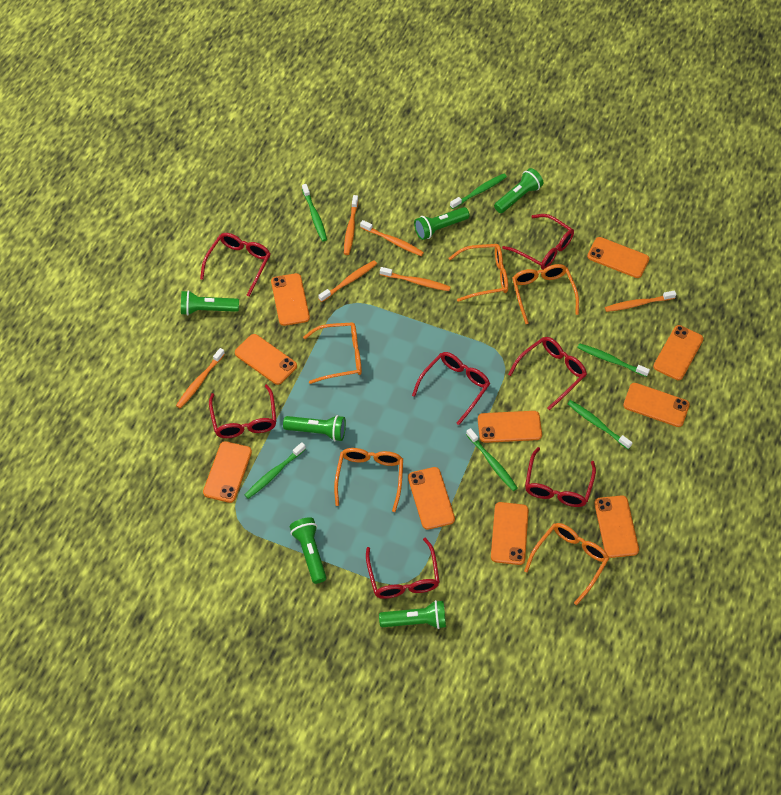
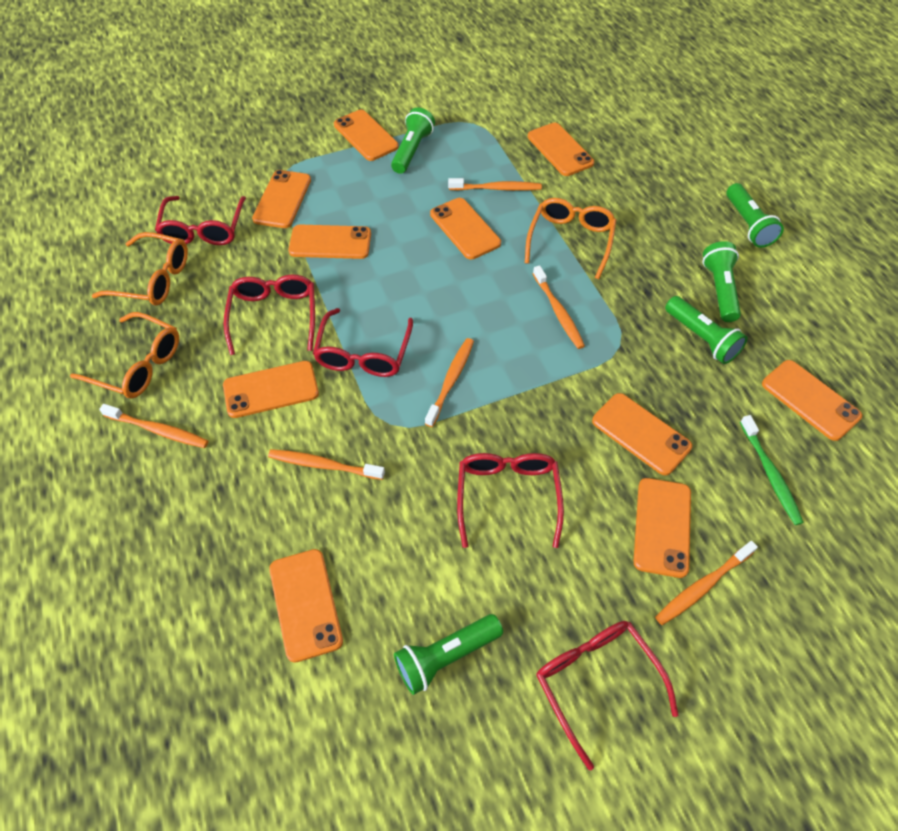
green flashlight: 6 -> 5
green toothbrush: 6 -> 1
orange glasses: 5 -> 3
red glasses: 7 -> 5

